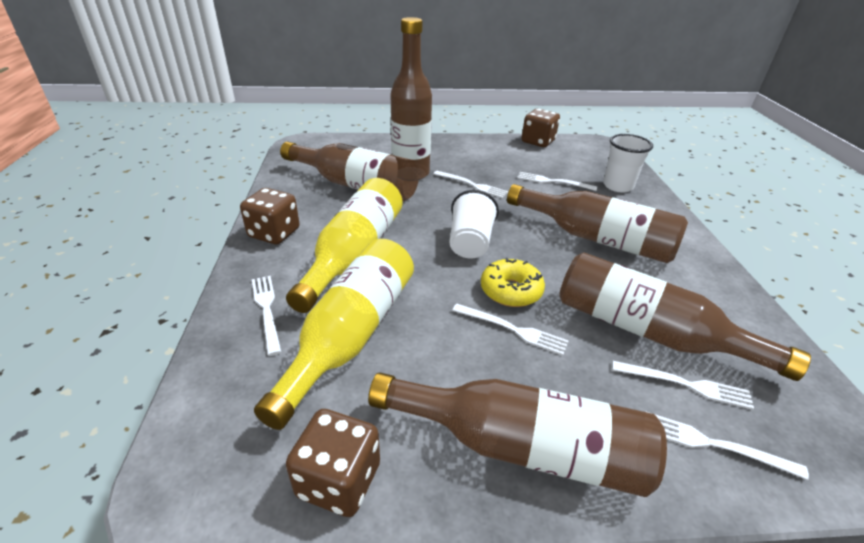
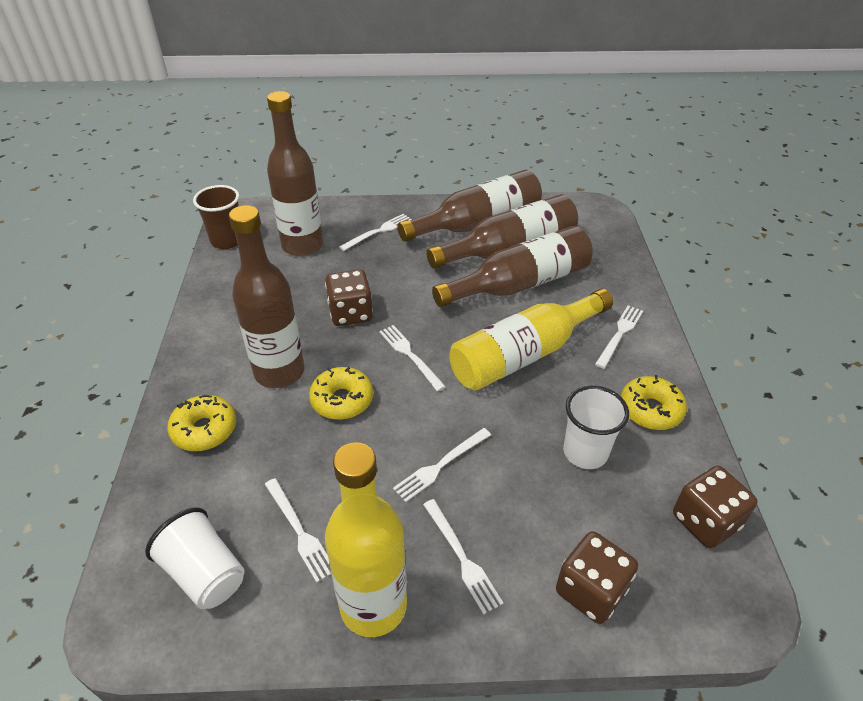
brown cup: 0 -> 1
yellow donut: 1 -> 3

